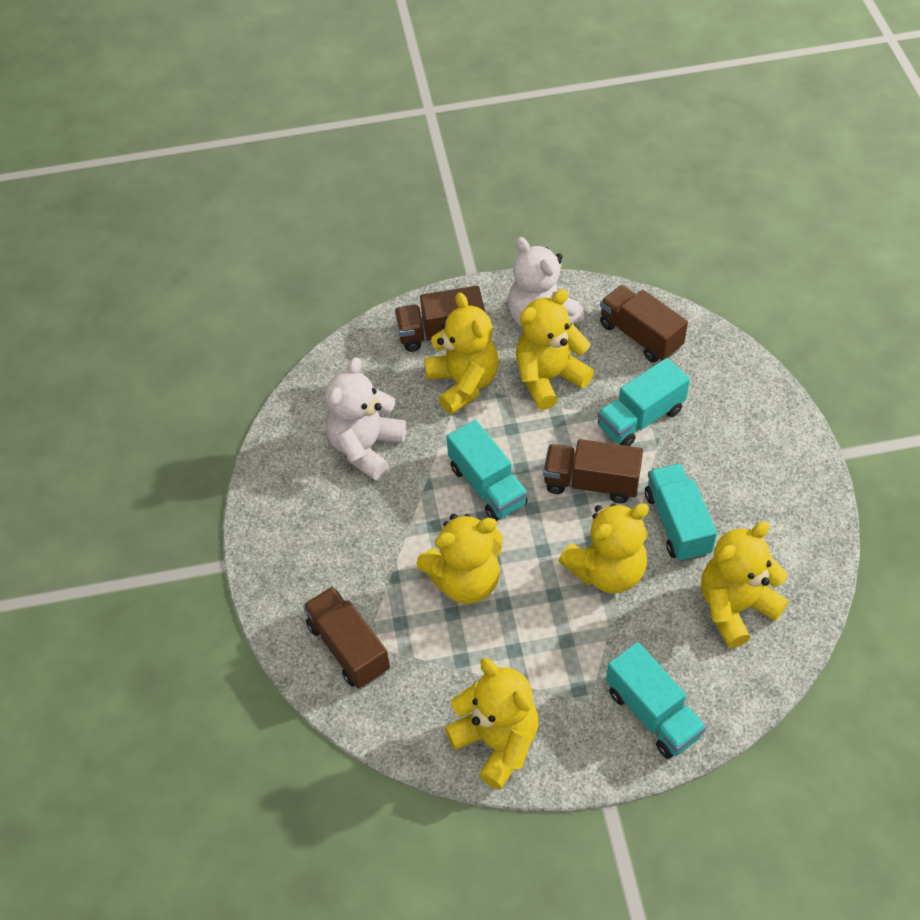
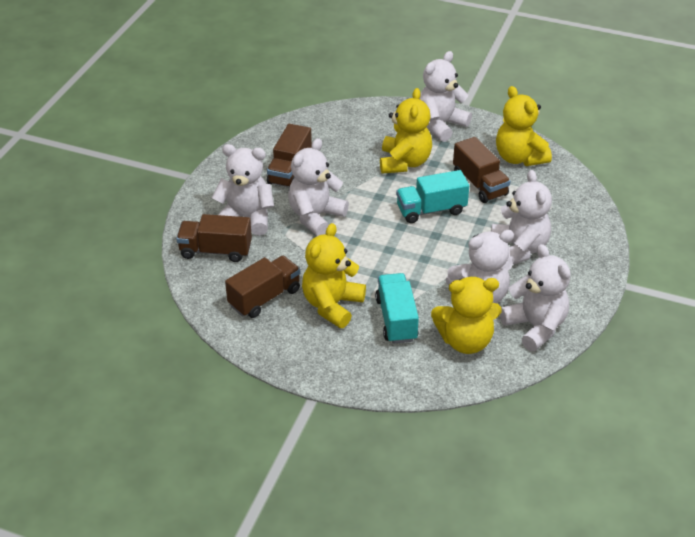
turquoise truck: 4 -> 2
white teddy bear: 2 -> 6
yellow teddy bear: 6 -> 4

